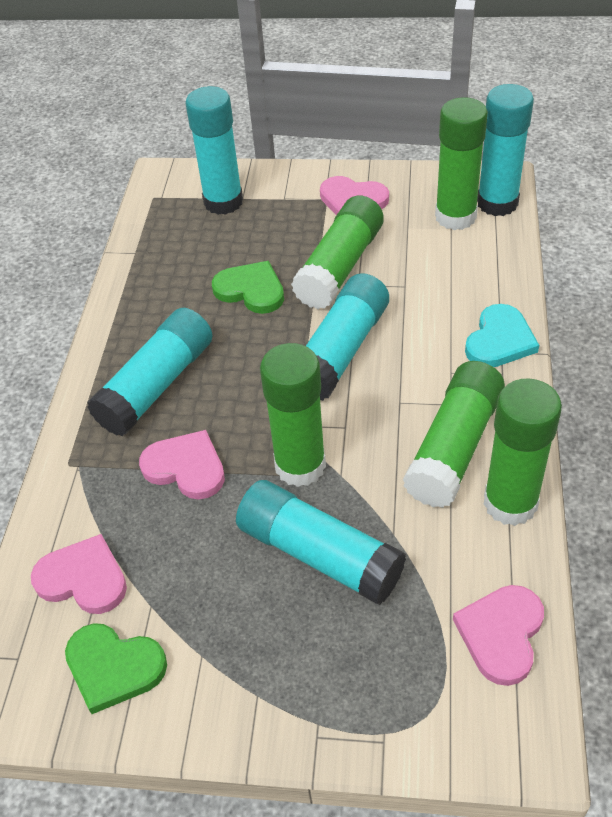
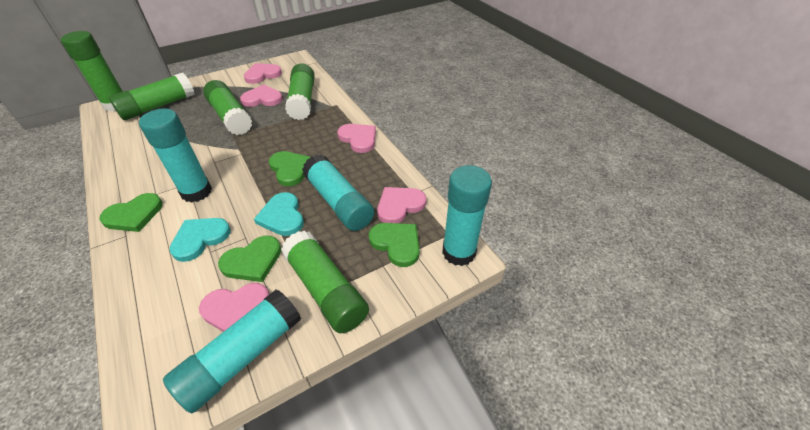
green heart: 2 -> 4
pink heart: 4 -> 5
turquoise glue stick: 5 -> 4
turquoise heart: 1 -> 2

